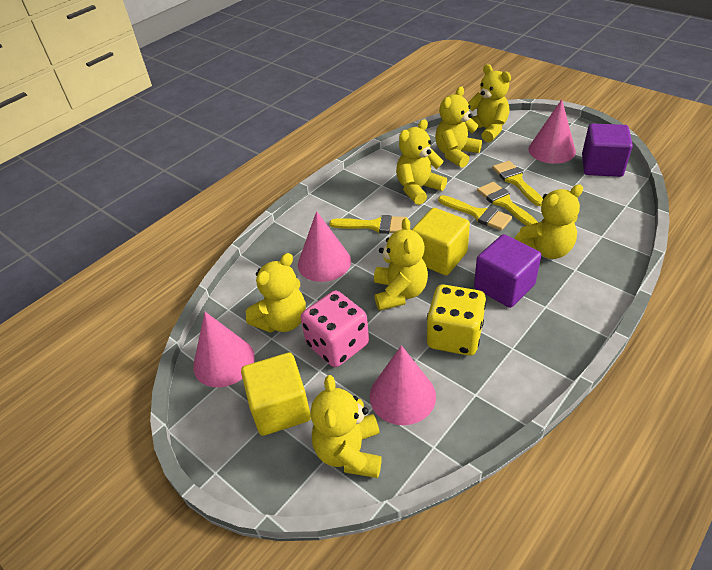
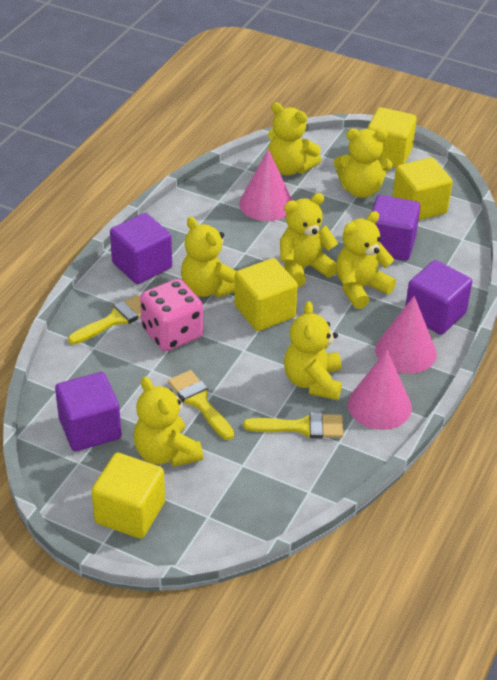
pink cone: 4 -> 3
purple cube: 2 -> 4
yellow brush: 4 -> 3
yellow cube: 2 -> 4
yellow dice: 1 -> 0

